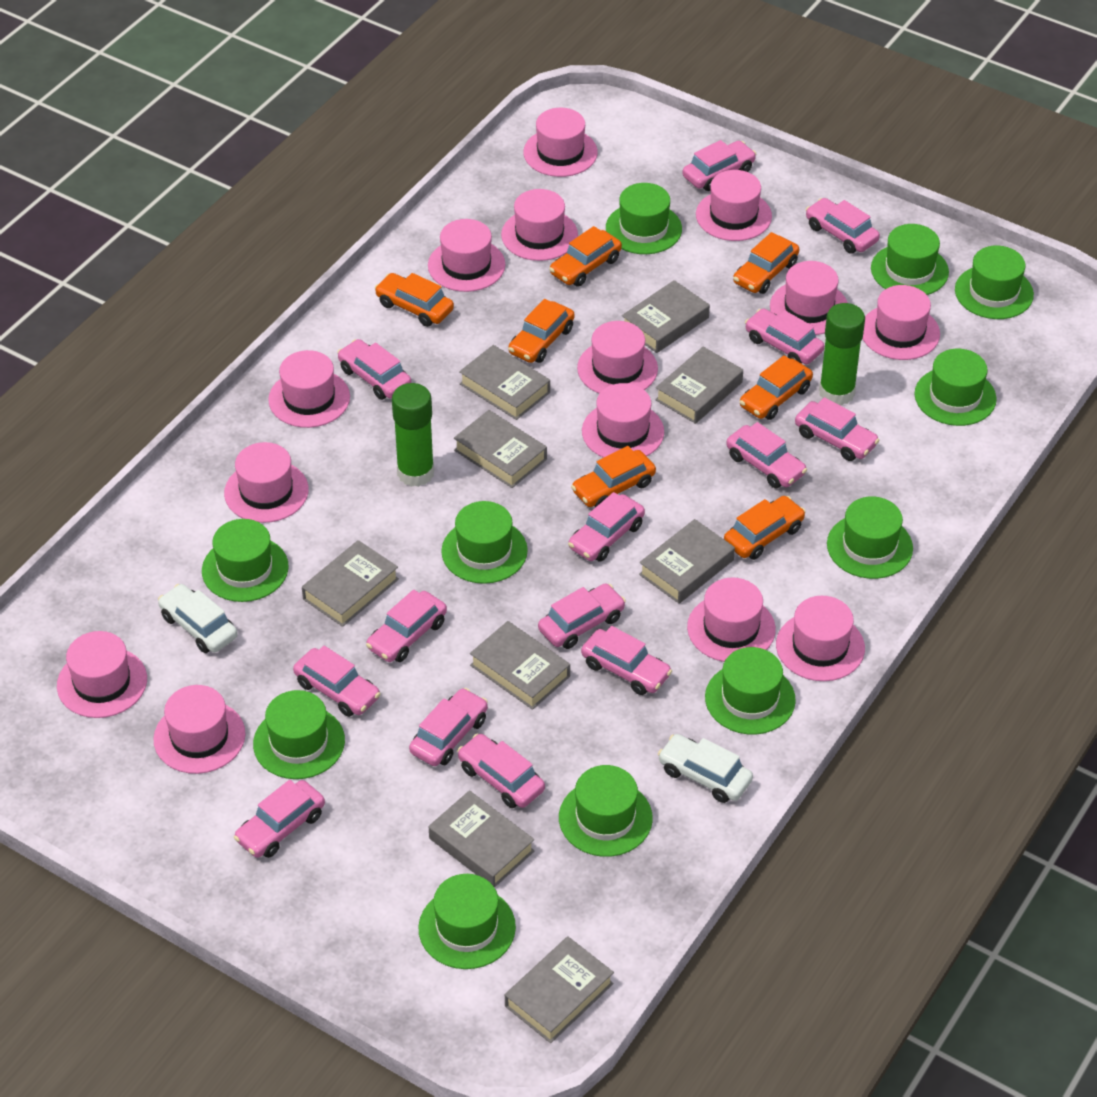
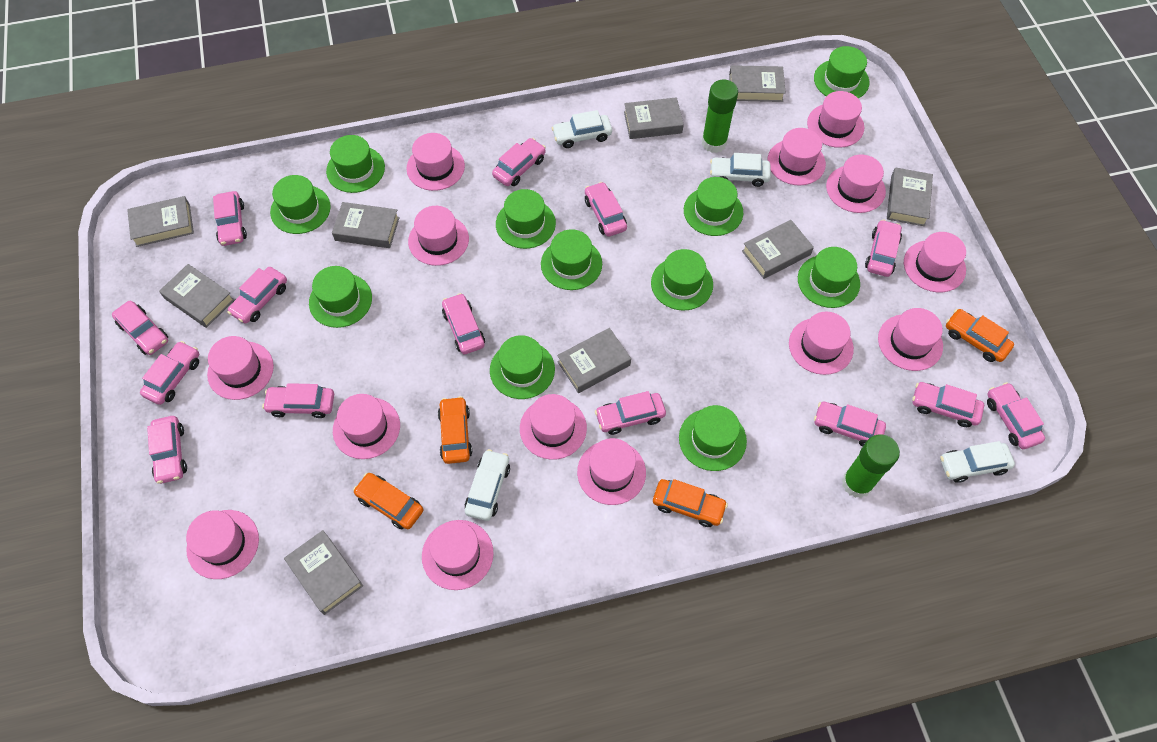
orange car: 7 -> 4
white car: 2 -> 4

